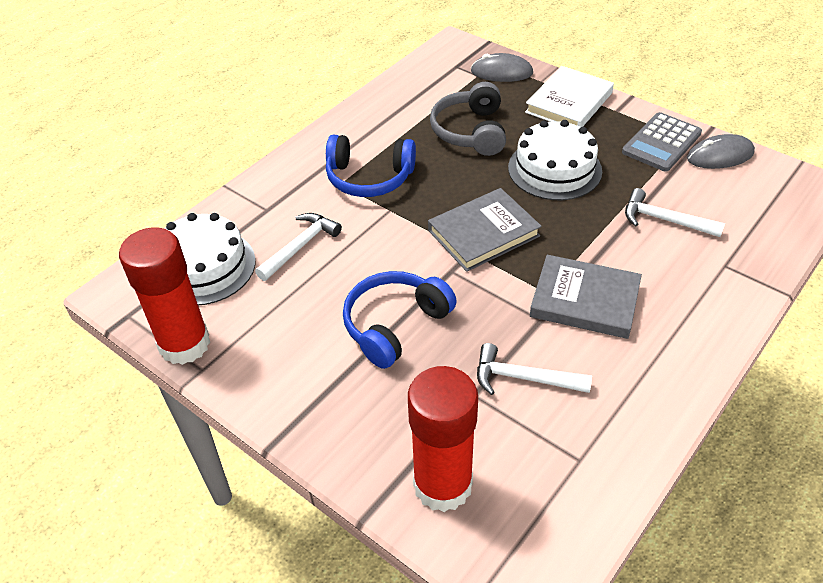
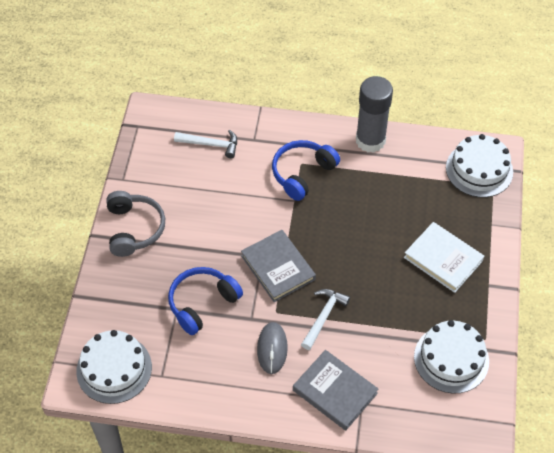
grey calculator: 1 -> 0
grey glue stick: 0 -> 1
grey mouse: 2 -> 1
red glue stick: 2 -> 0
white cake: 2 -> 3
white hammer: 3 -> 2

